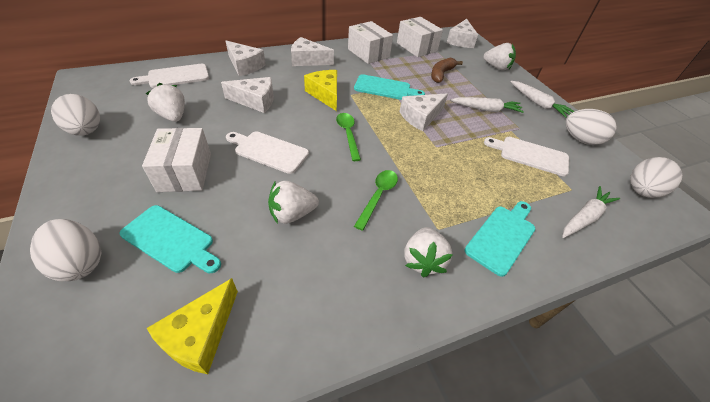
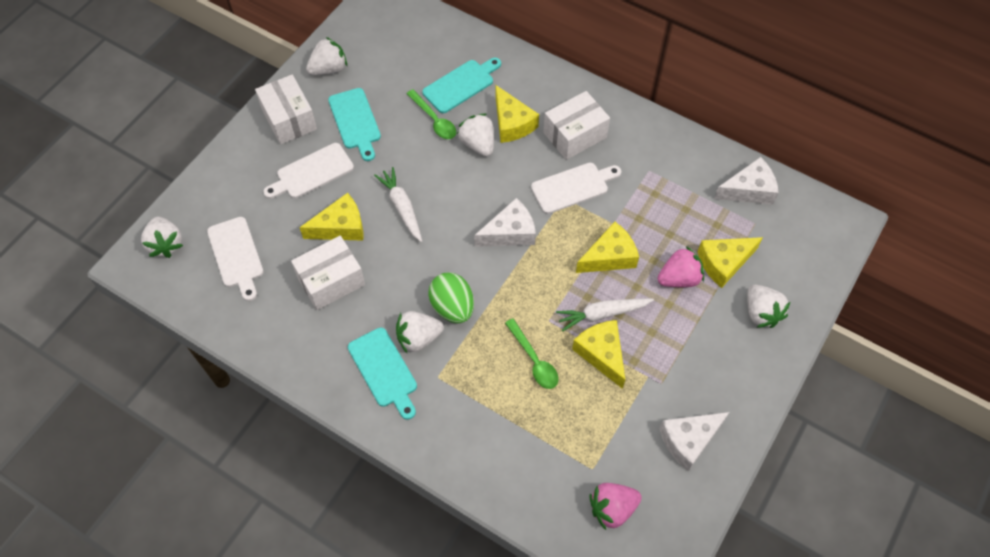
brown banana: 1 -> 0
green egg: 0 -> 1
pink strawberry: 0 -> 2
white carrot: 3 -> 2
white cheese: 5 -> 3
white egg: 4 -> 0
white strawberry: 4 -> 5
yellow cheese: 2 -> 5

